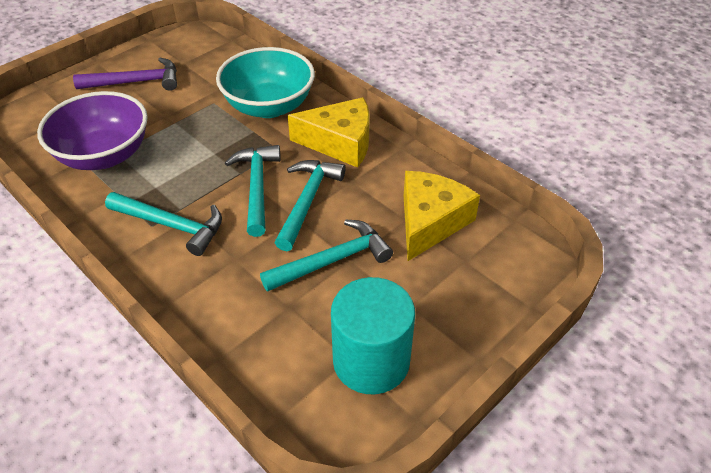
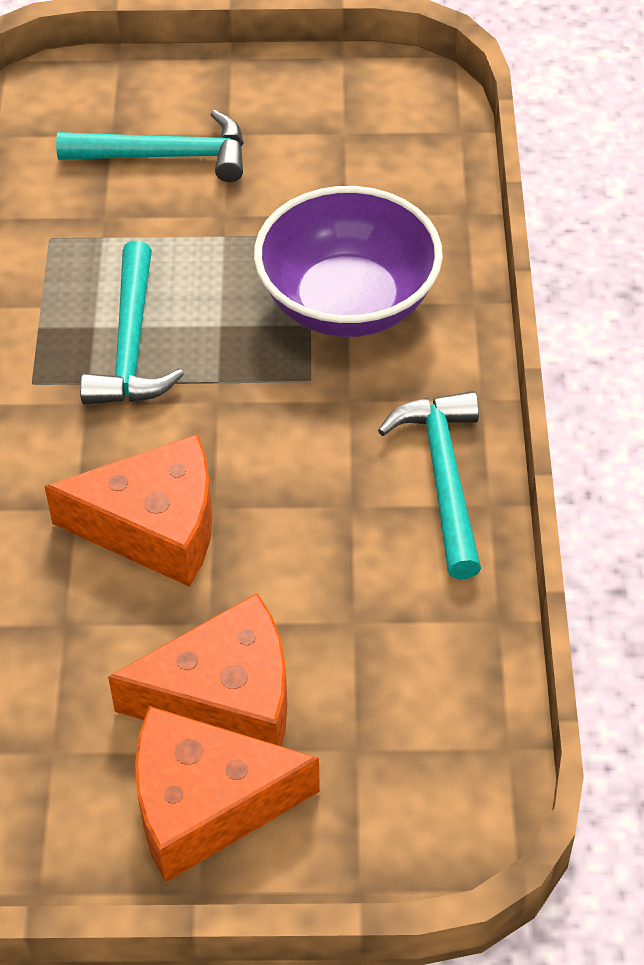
orange cheese: 0 -> 3
purple hammer: 1 -> 0
turquoise bowl: 1 -> 0
turquoise cylinder: 1 -> 0
turquoise hammer: 4 -> 3
yellow cheese: 2 -> 0

